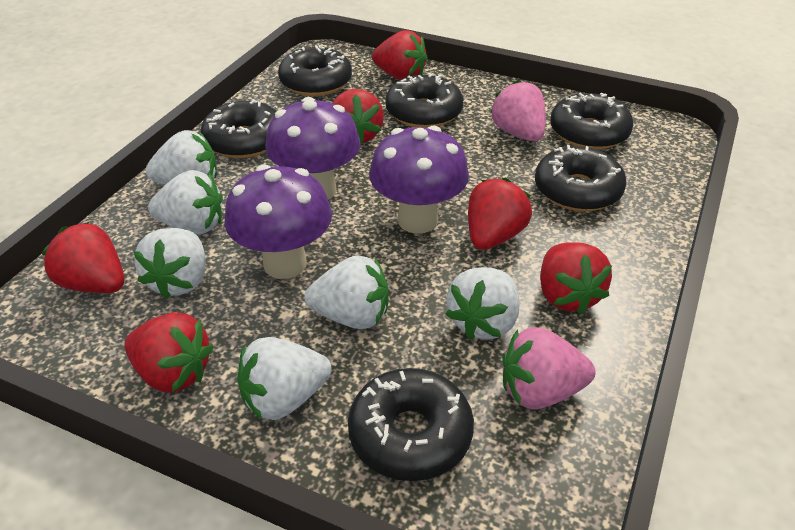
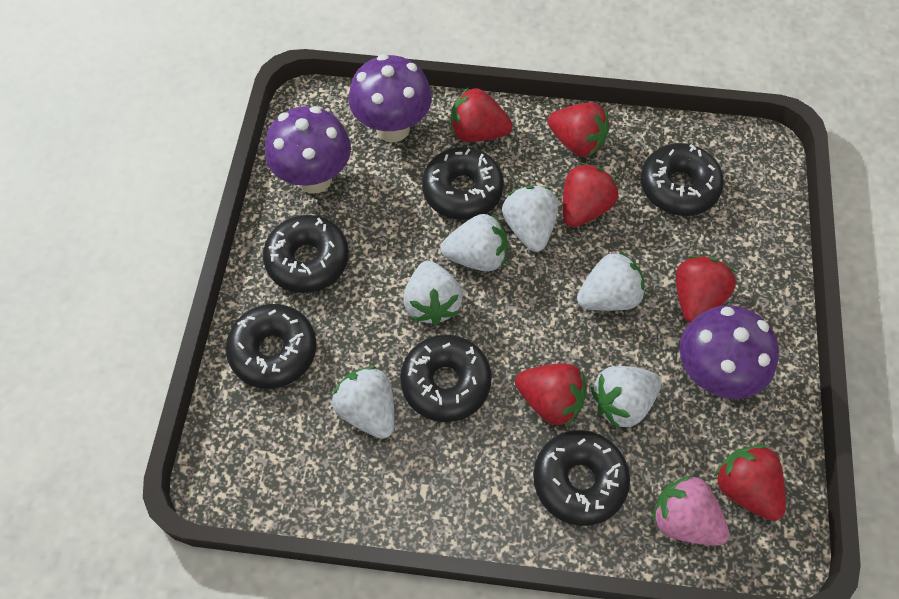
pink strawberry: 2 -> 1

